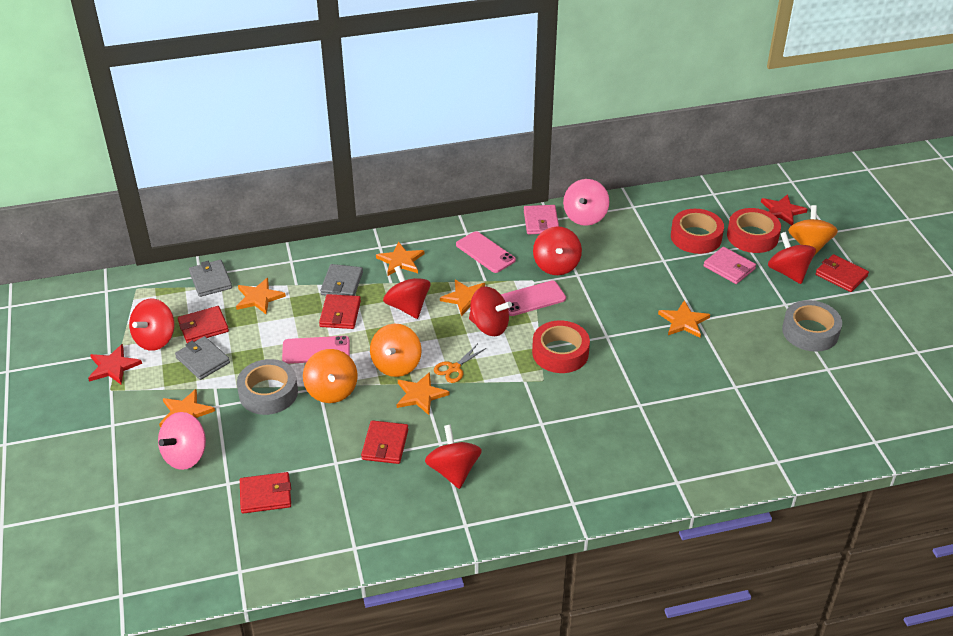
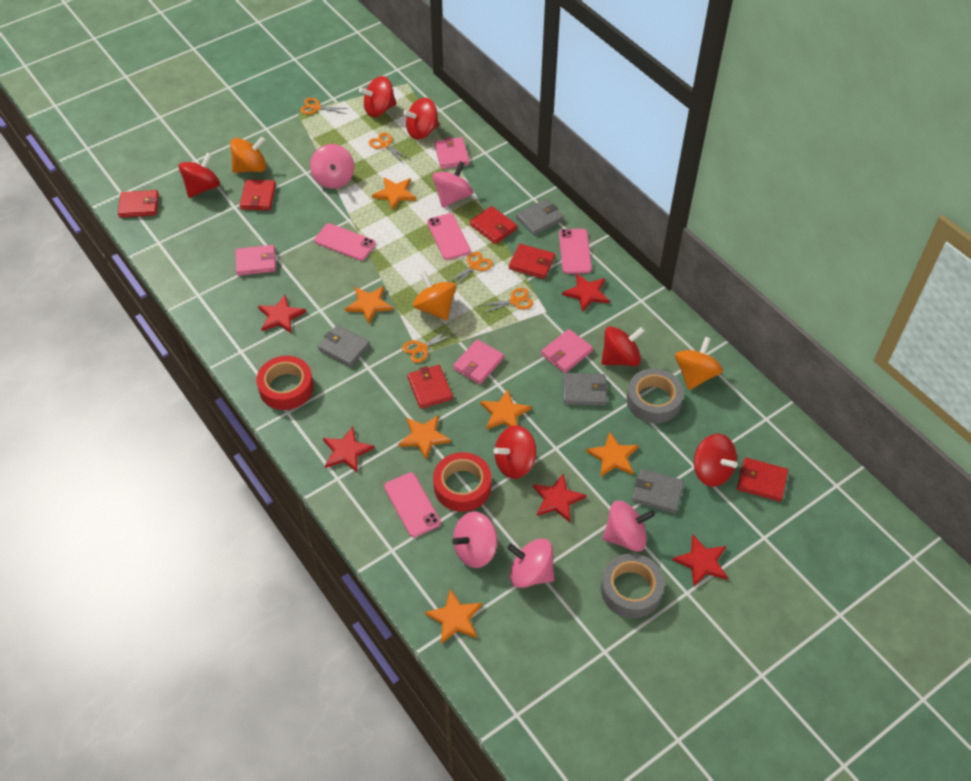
grey wallet: 3 -> 4
orange scissors: 1 -> 5
pink phone: 3 -> 4
pink spinning top: 2 -> 5
pink wallet: 2 -> 4
red star: 2 -> 5
red tape: 3 -> 2
red wallet: 5 -> 6

